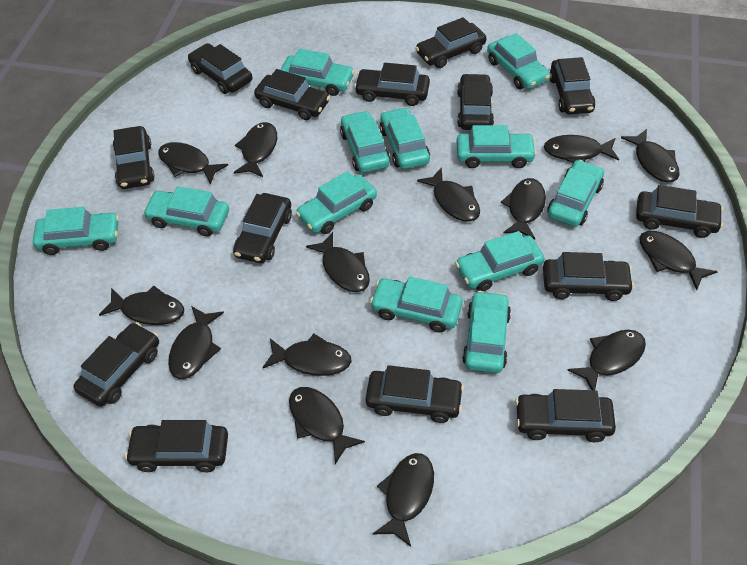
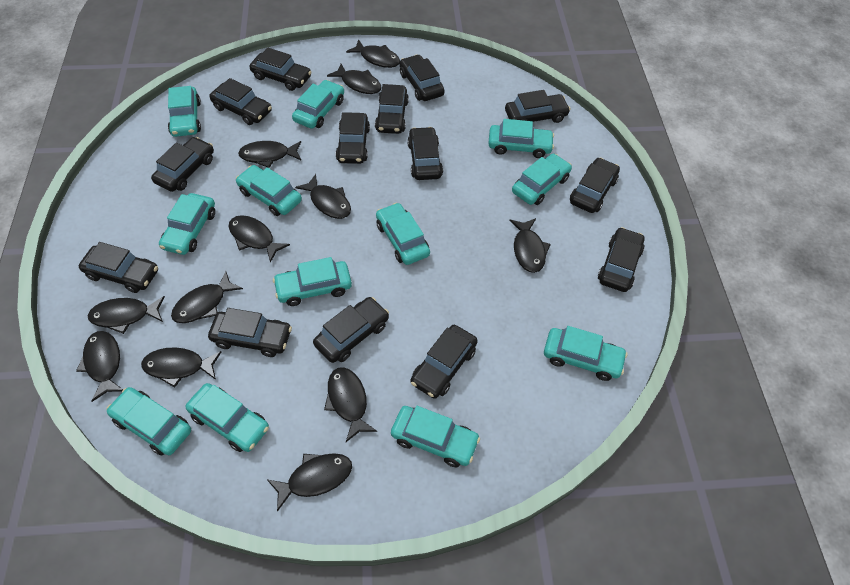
black fish: 14 -> 12

